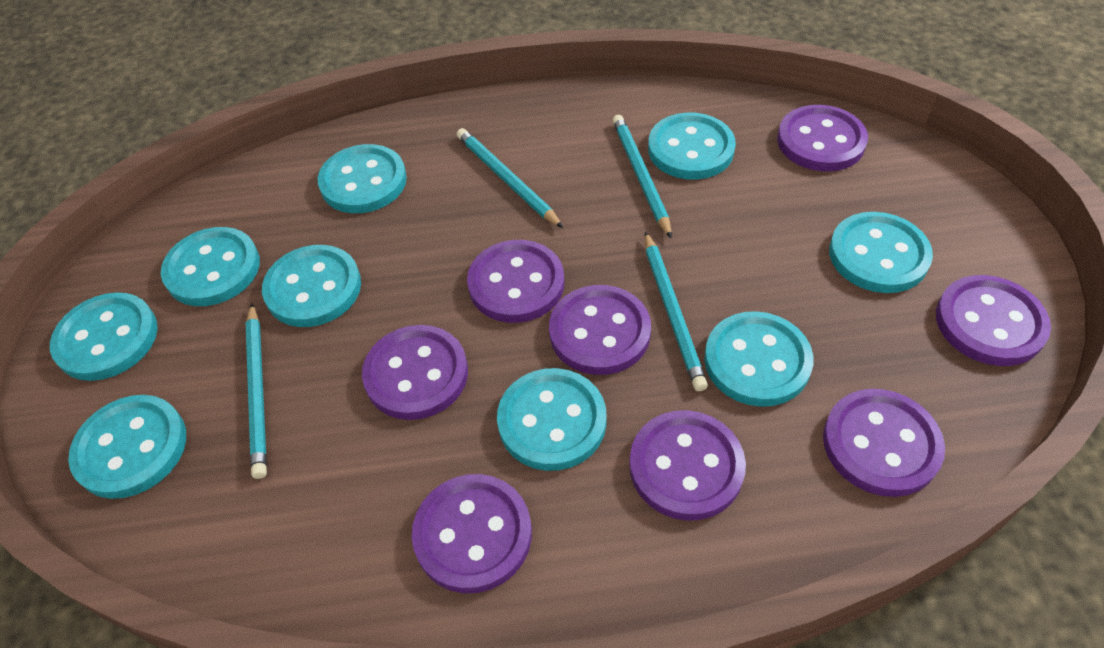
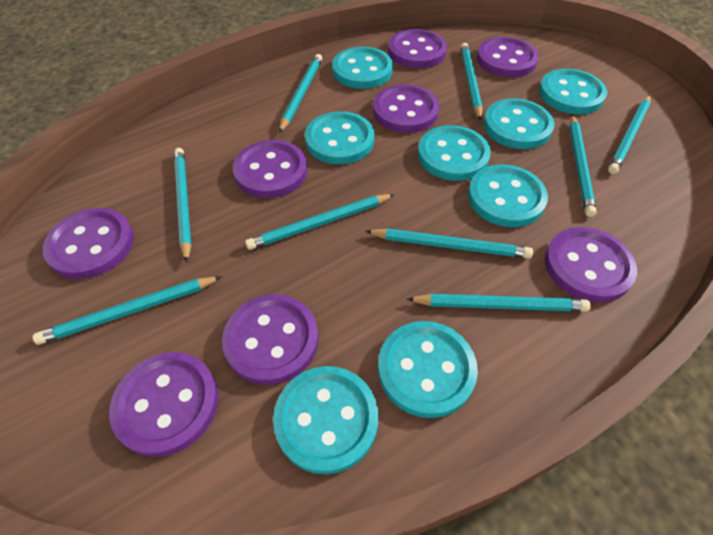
turquoise button: 9 -> 8
turquoise pencil: 4 -> 9

